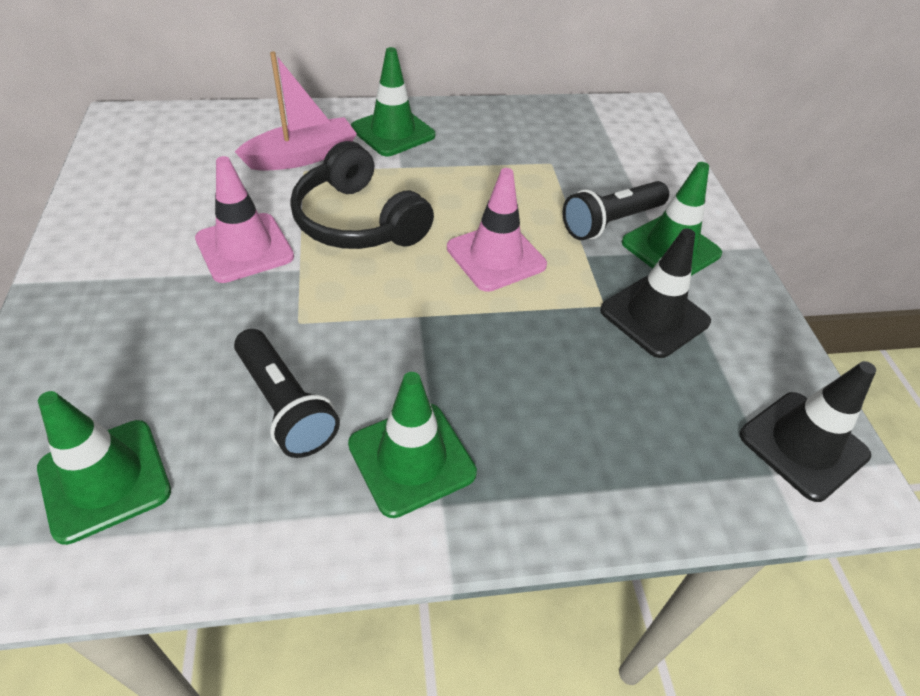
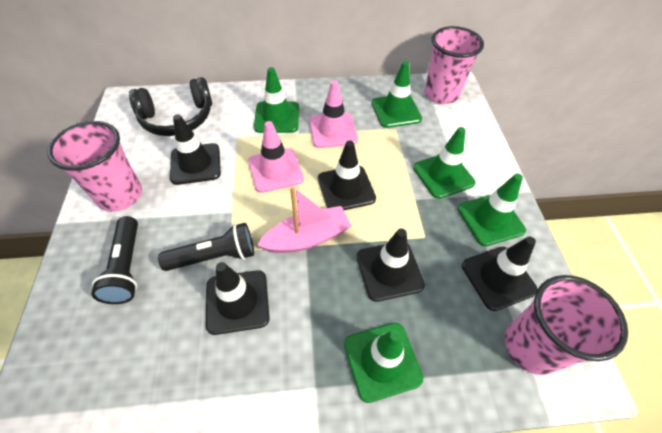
black traffic cone: 2 -> 5
green traffic cone: 4 -> 5
pink cup: 0 -> 3

